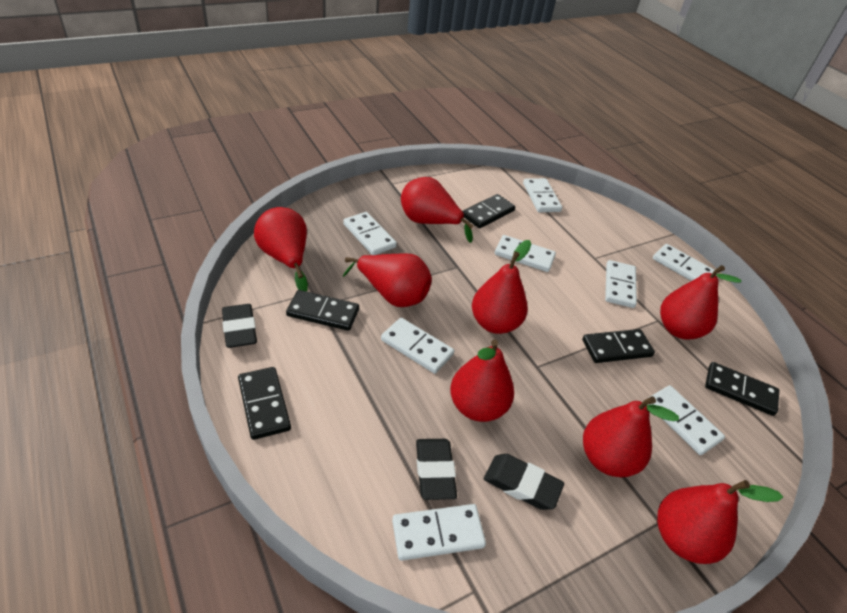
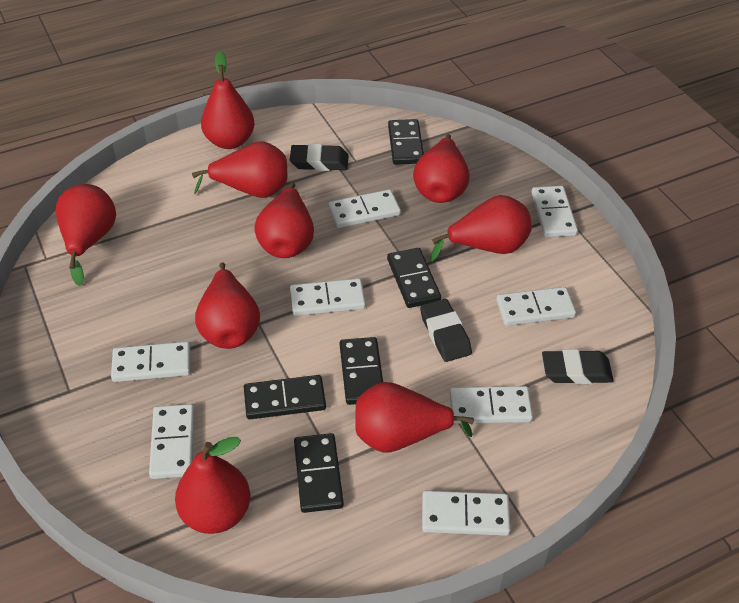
red pear: 8 -> 9

